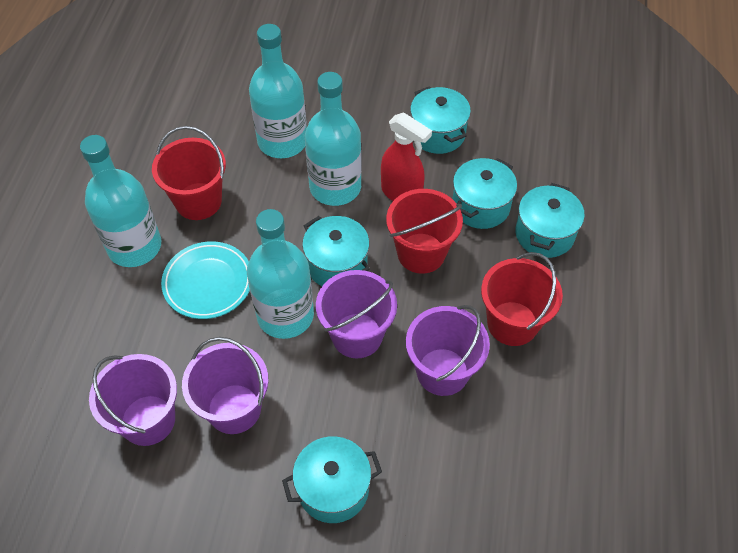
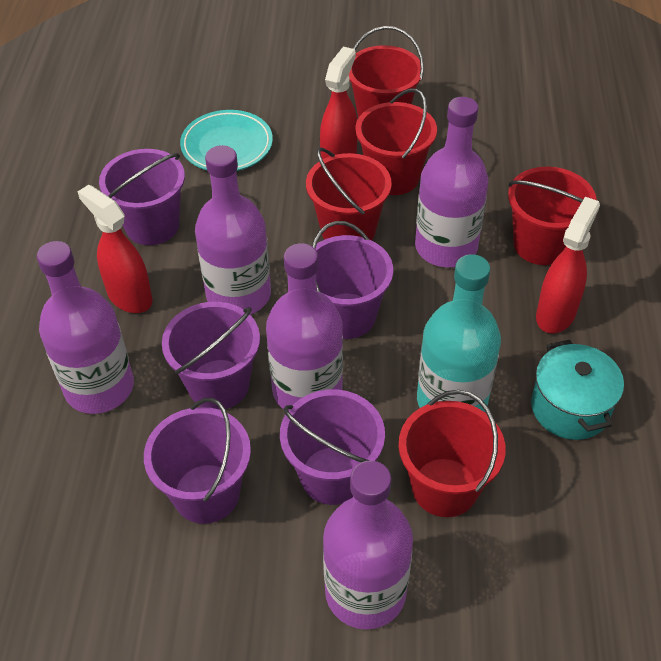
purple bottle: 0 -> 5
purple bucket: 4 -> 5
red bucket: 3 -> 5
red spray bottle: 1 -> 3
turquoise bottle: 4 -> 1
turquoise pot: 5 -> 1

